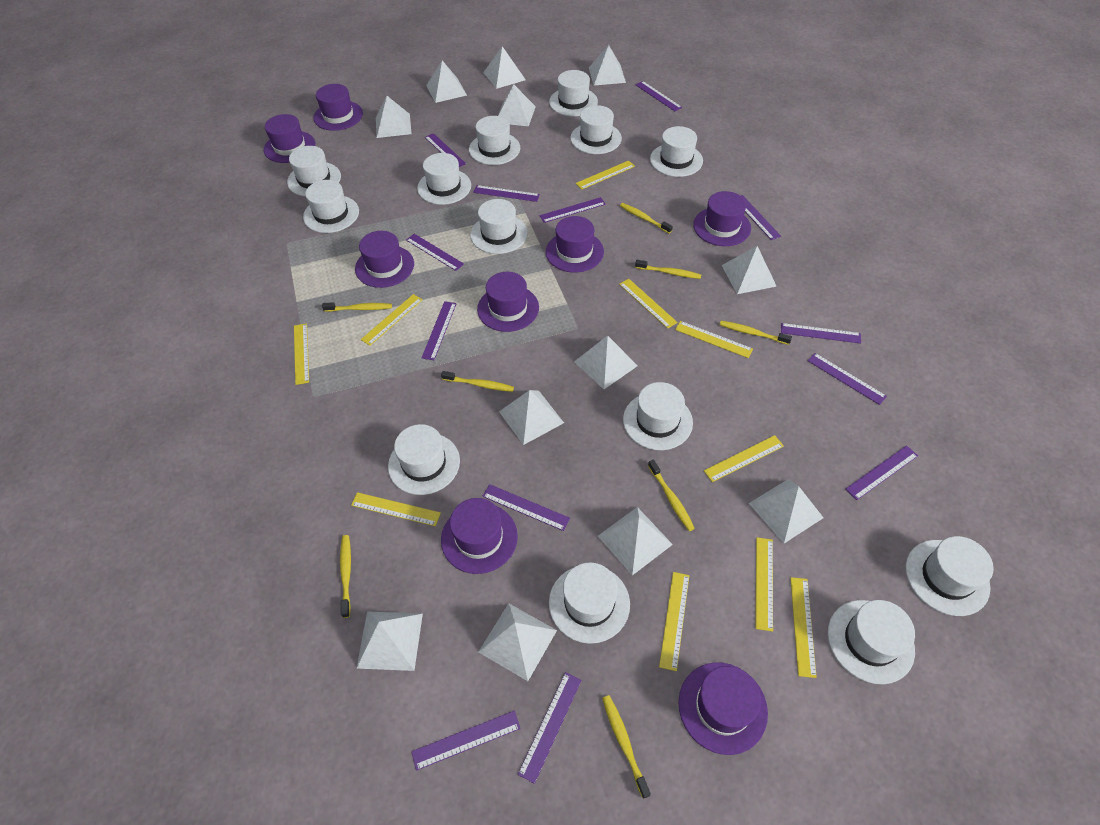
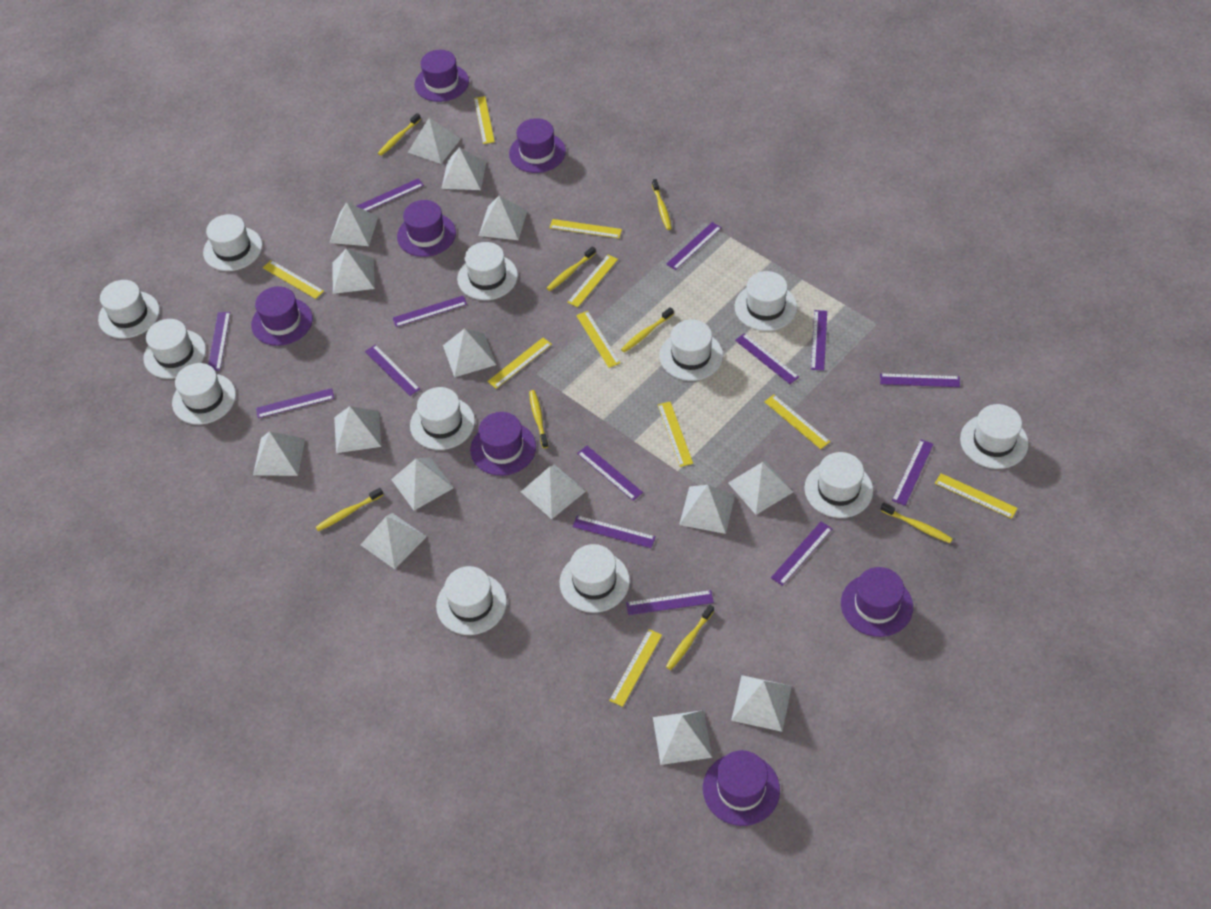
purple hat: 8 -> 7
purple ruler: 13 -> 14
white hat: 13 -> 12
white pyramid: 12 -> 15

